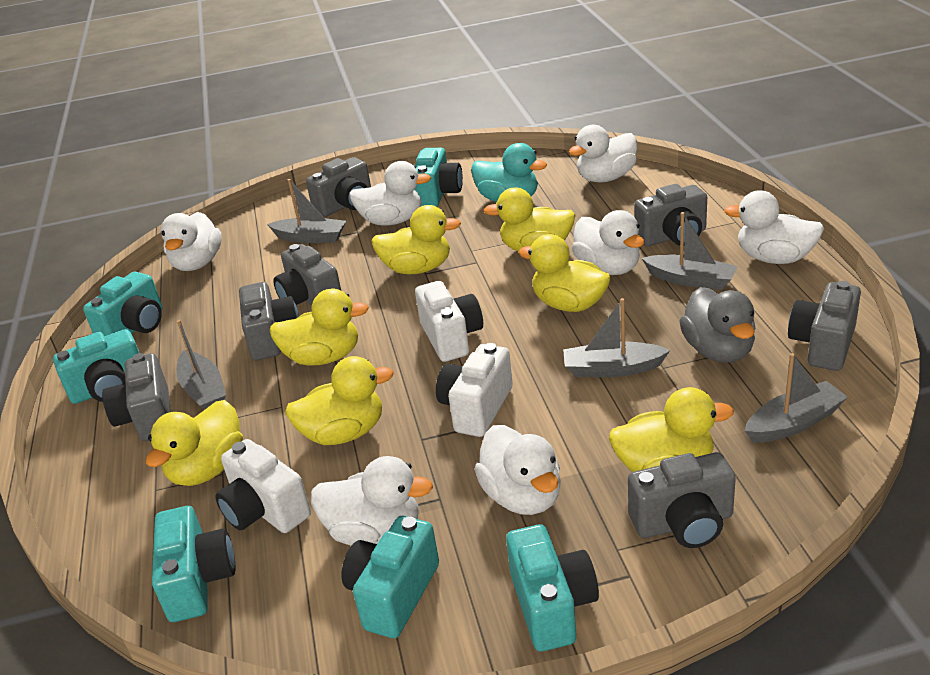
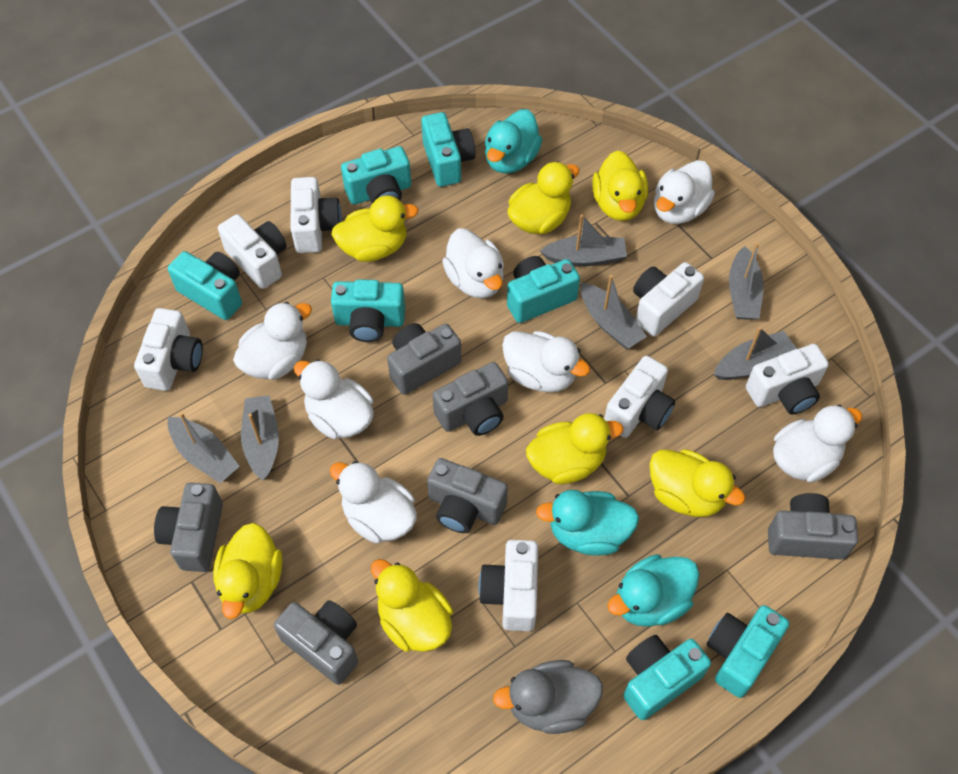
grey boat: 5 -> 6
grey camera: 7 -> 6
turquoise camera: 6 -> 7
turquoise duck: 1 -> 3
white camera: 3 -> 7

